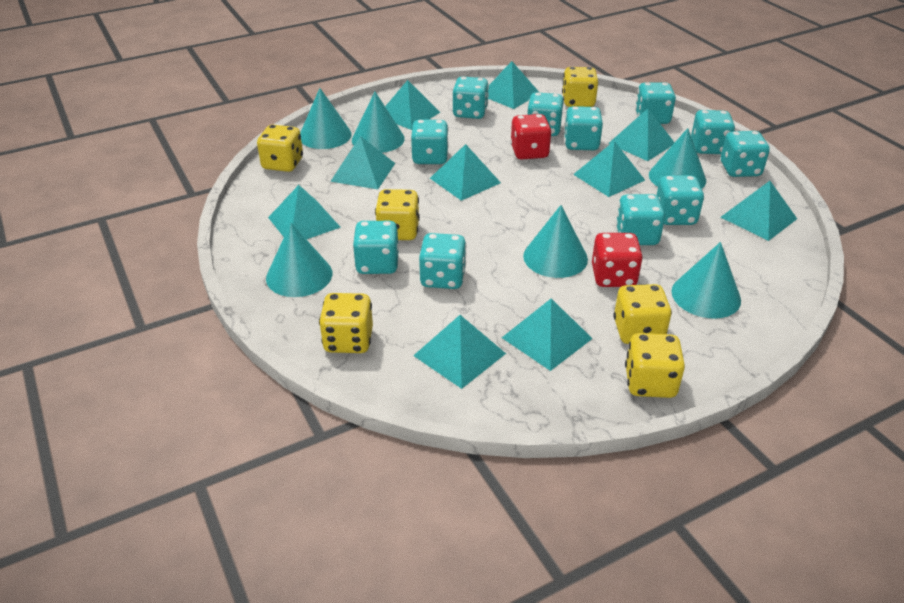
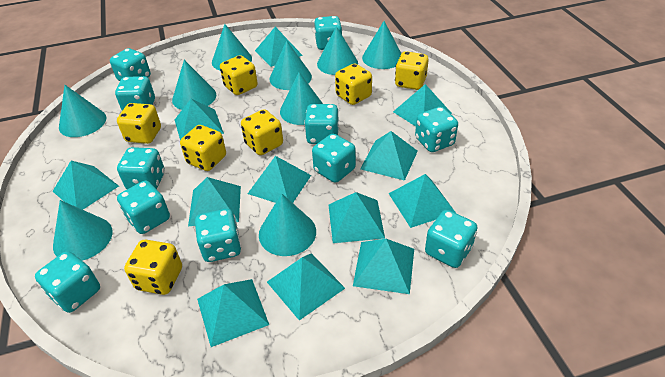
red dice: 2 -> 0
turquoise cone: 6 -> 9
turquoise pyramid: 10 -> 12
yellow dice: 6 -> 7

